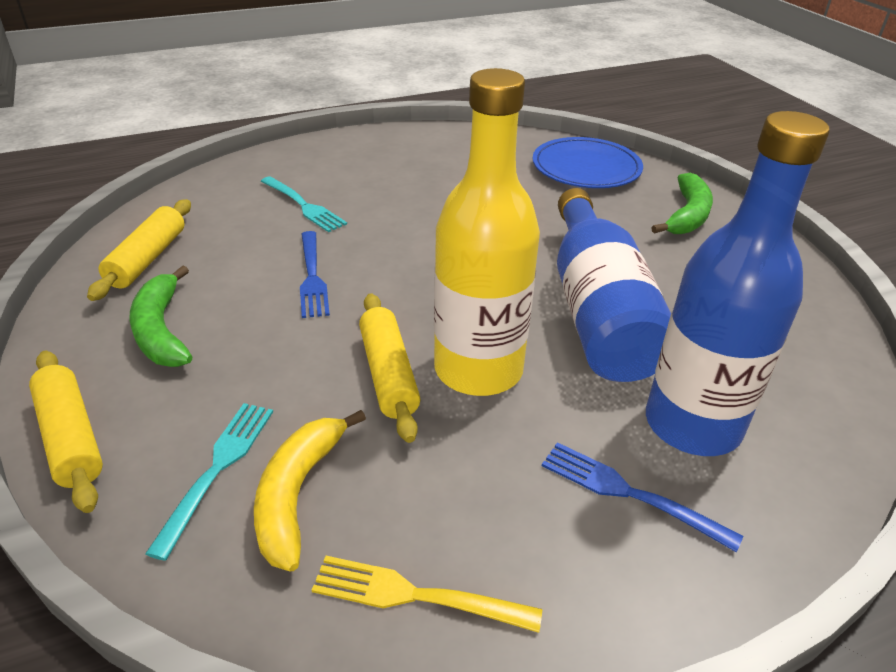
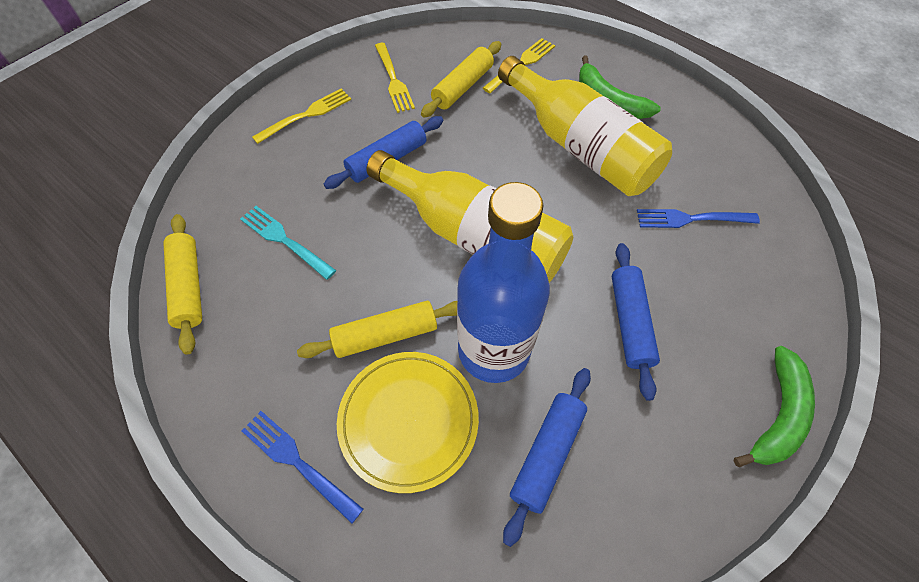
blue bottle: 2 -> 1
blue plate: 1 -> 0
blue rolling pin: 0 -> 3
turquoise fork: 2 -> 1
yellow banana: 1 -> 0
yellow bottle: 1 -> 2
yellow fork: 1 -> 3
yellow plate: 0 -> 1

